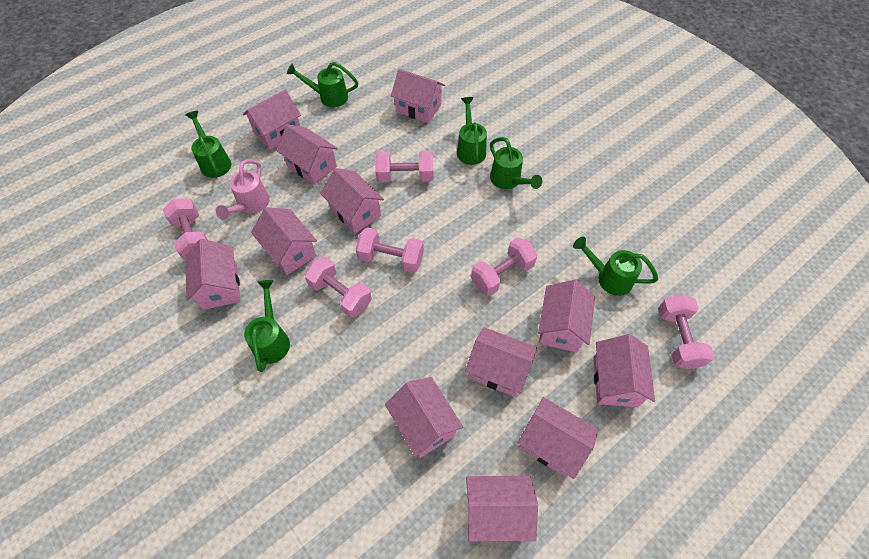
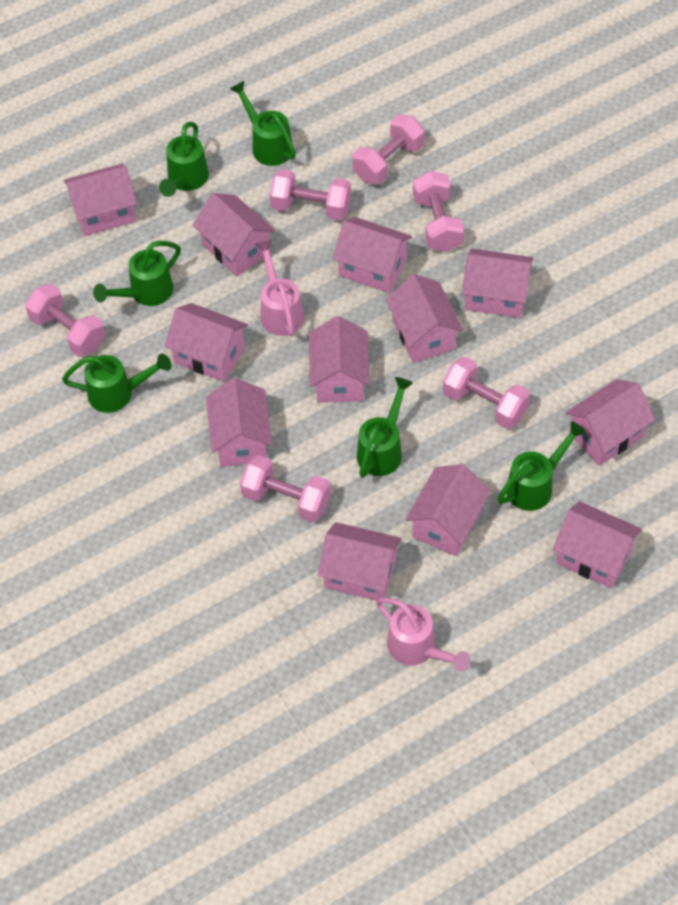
pink watering can: 1 -> 2

